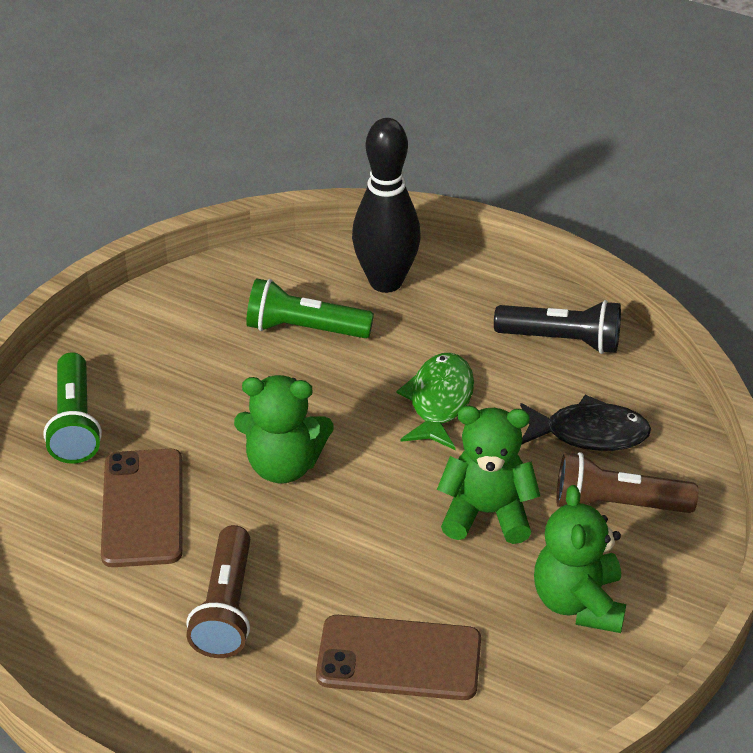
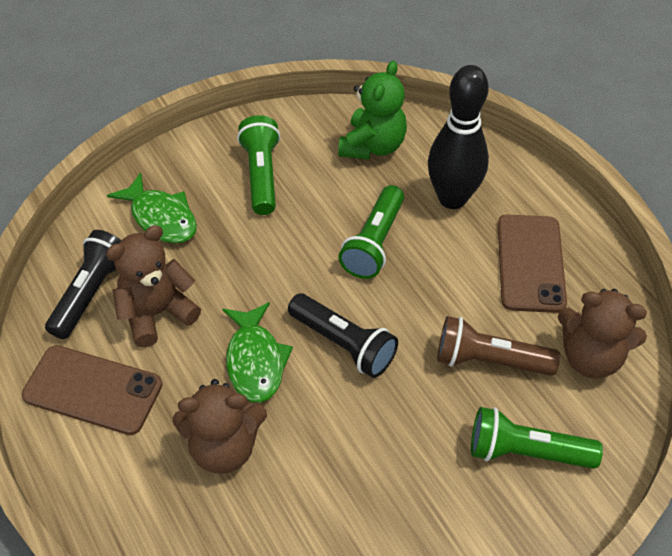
black fish: 1 -> 0
black flashlight: 1 -> 2
brown flashlight: 2 -> 1
brown teddy bear: 0 -> 3
green fish: 1 -> 2
green flashlight: 2 -> 3
green teddy bear: 3 -> 1

